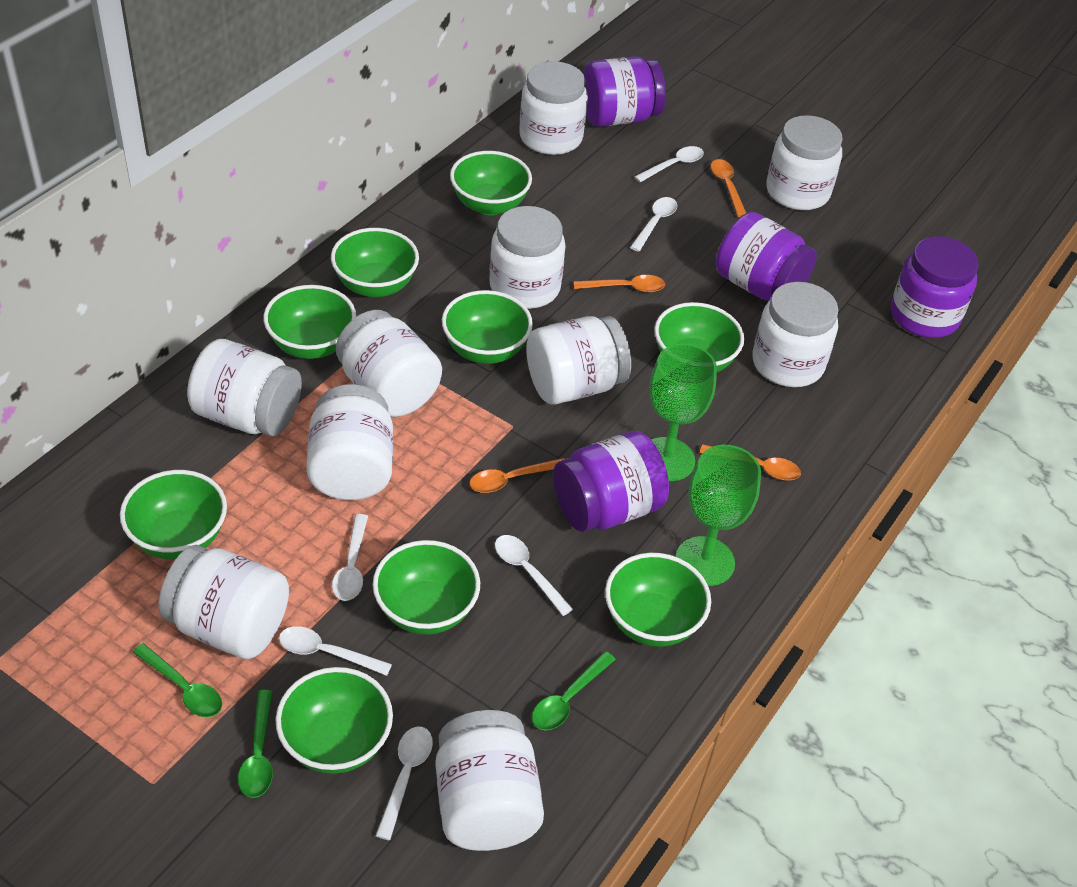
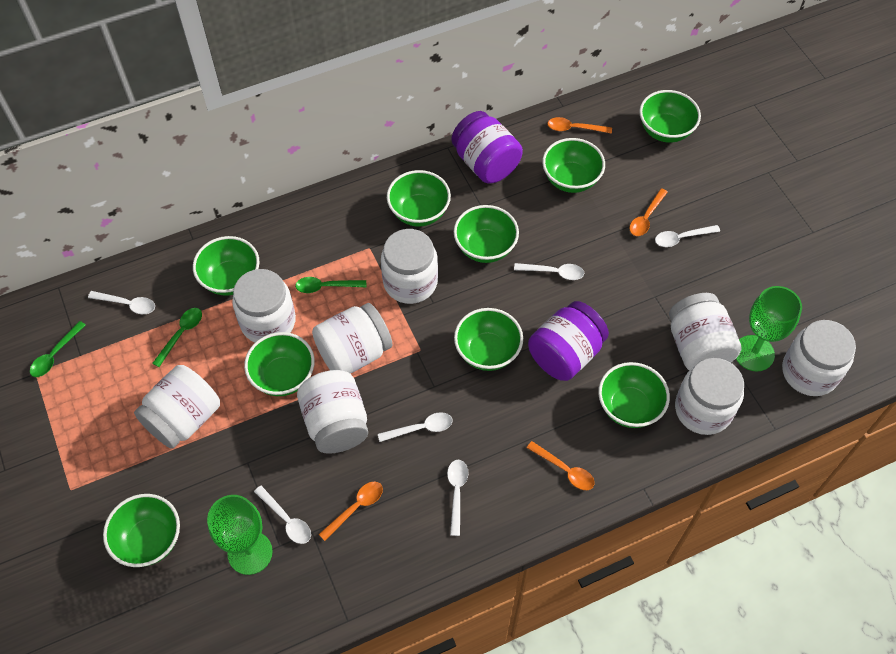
purple jar: 4 -> 2
white jar: 10 -> 8

